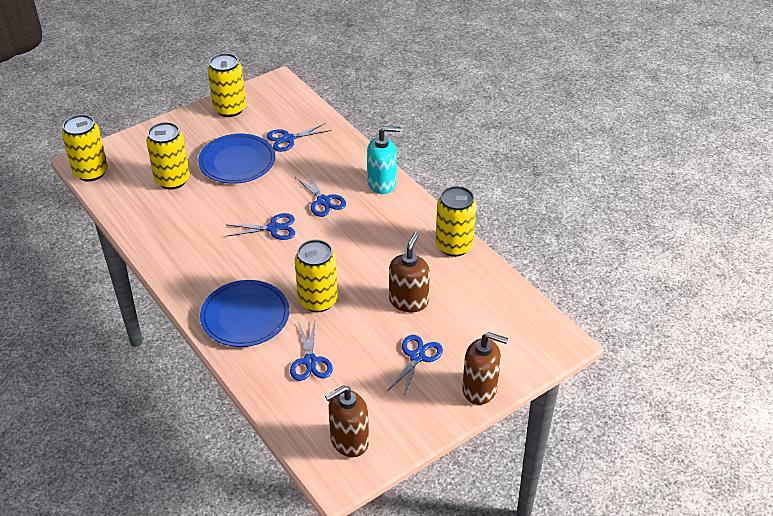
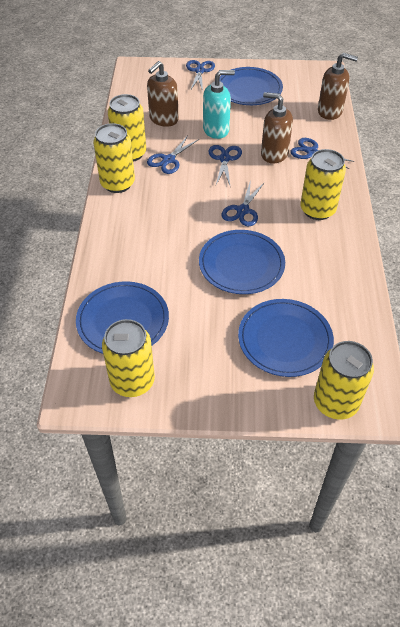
blue plate: 2 -> 4

